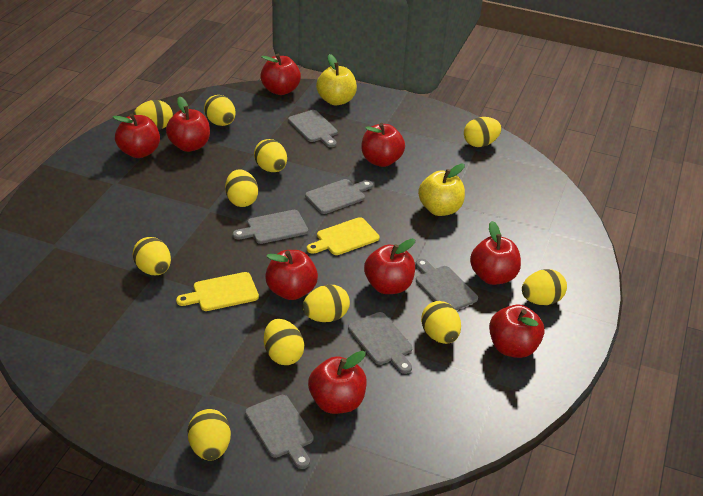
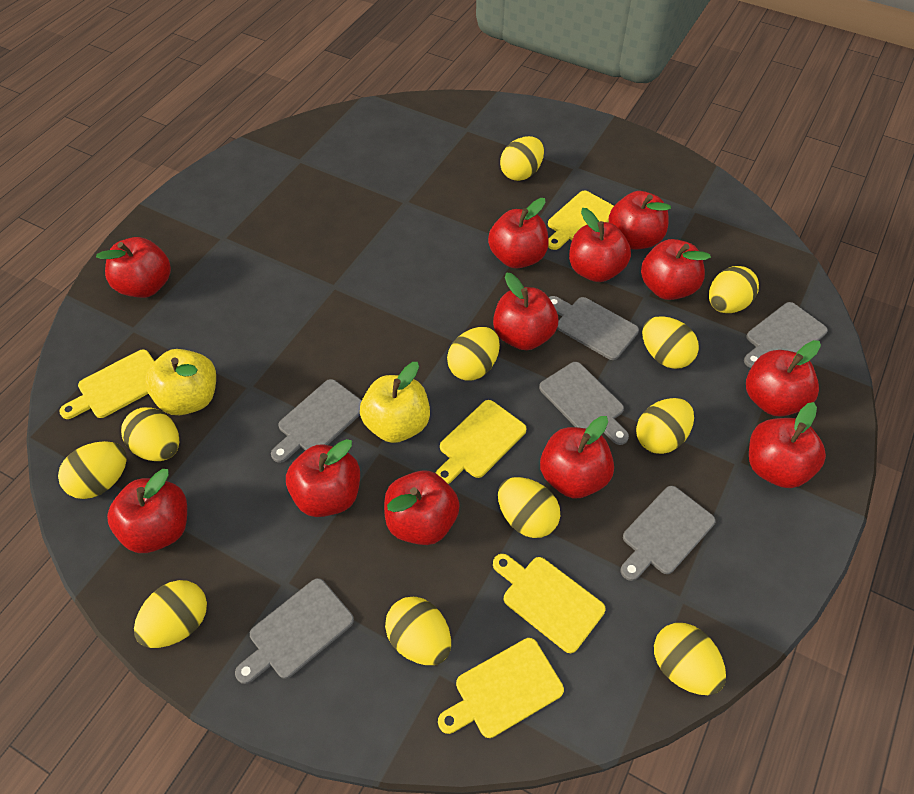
red apple: 9 -> 12
yellow cutting board: 2 -> 5

